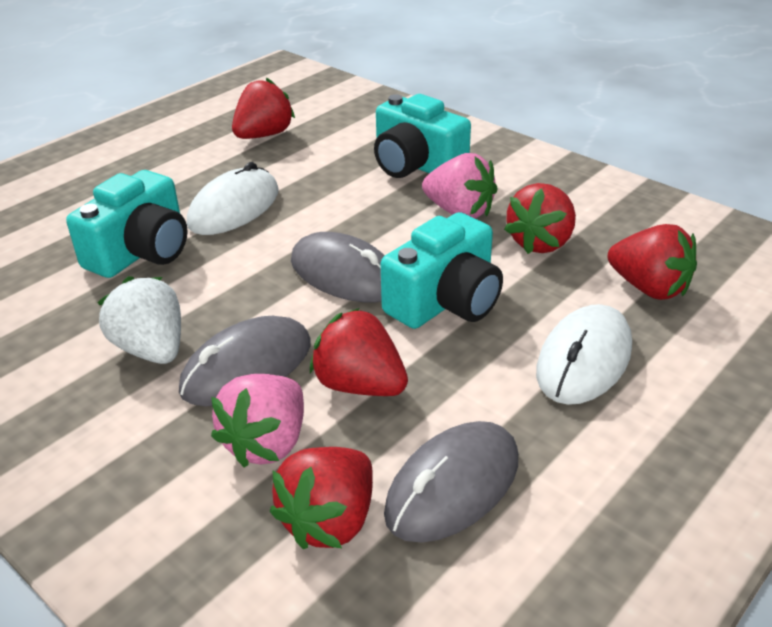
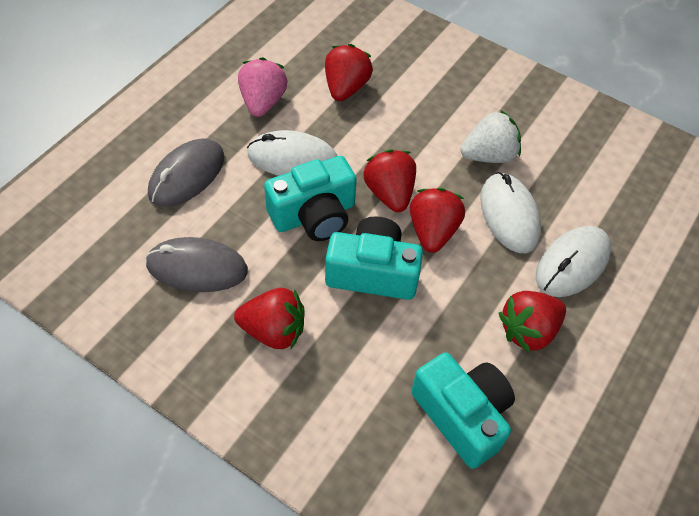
grey mouse: 3 -> 2
pink strawberry: 2 -> 1
white mouse: 2 -> 3

